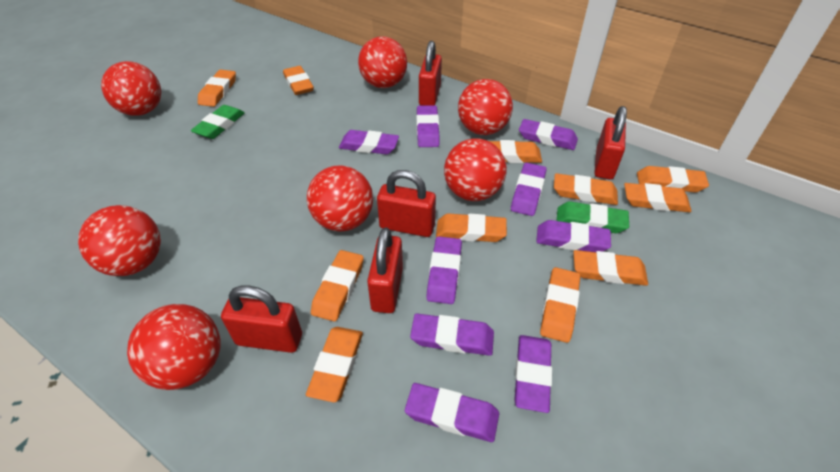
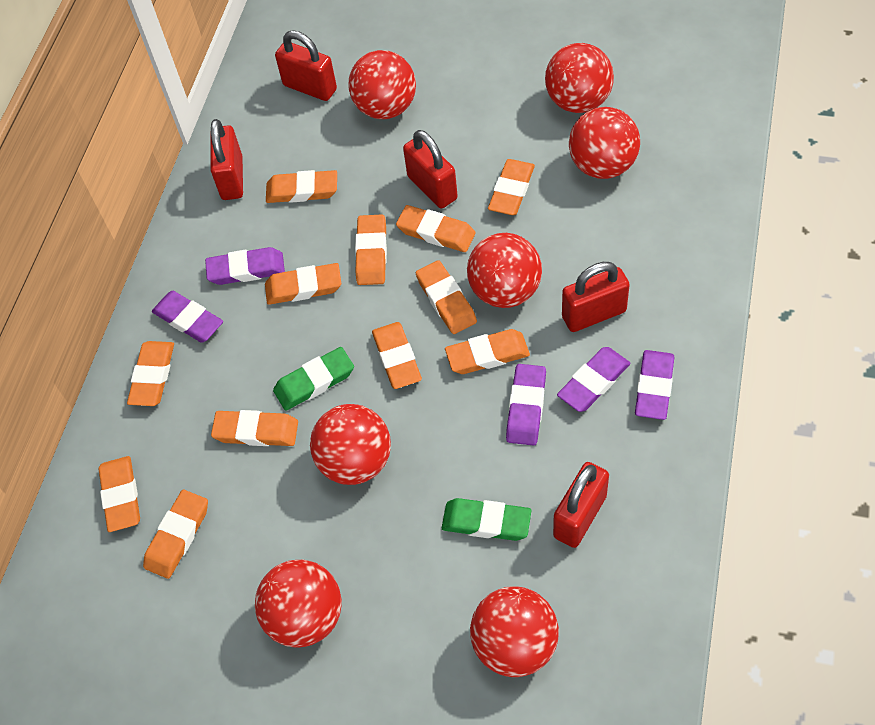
orange eraser: 11 -> 12
purple eraser: 9 -> 5

